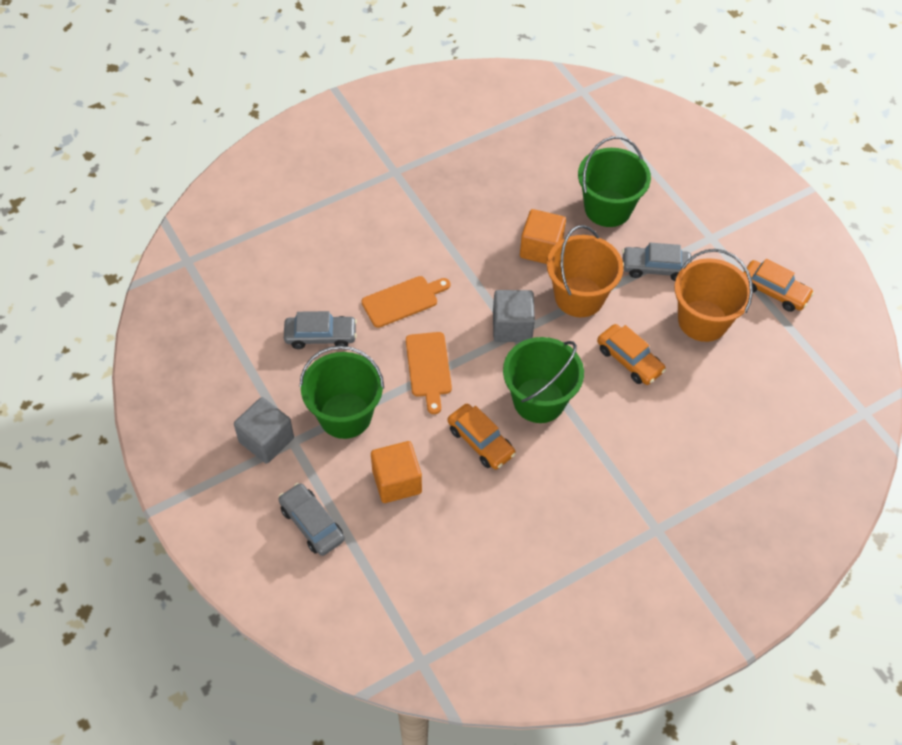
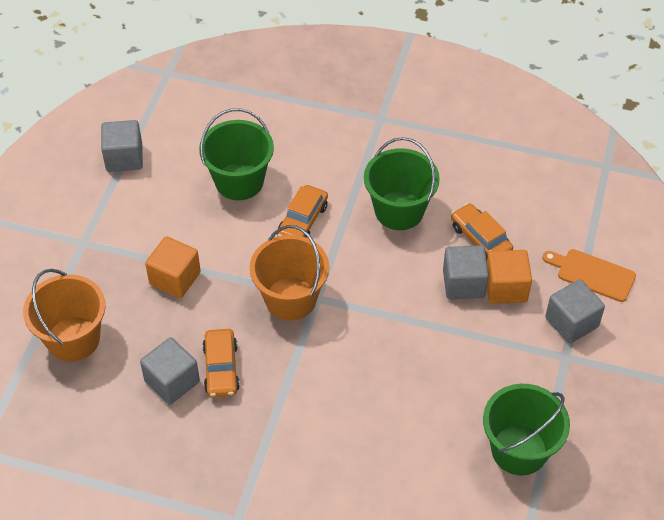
grey car: 3 -> 0
grey cube: 2 -> 4
orange cutting board: 2 -> 1

